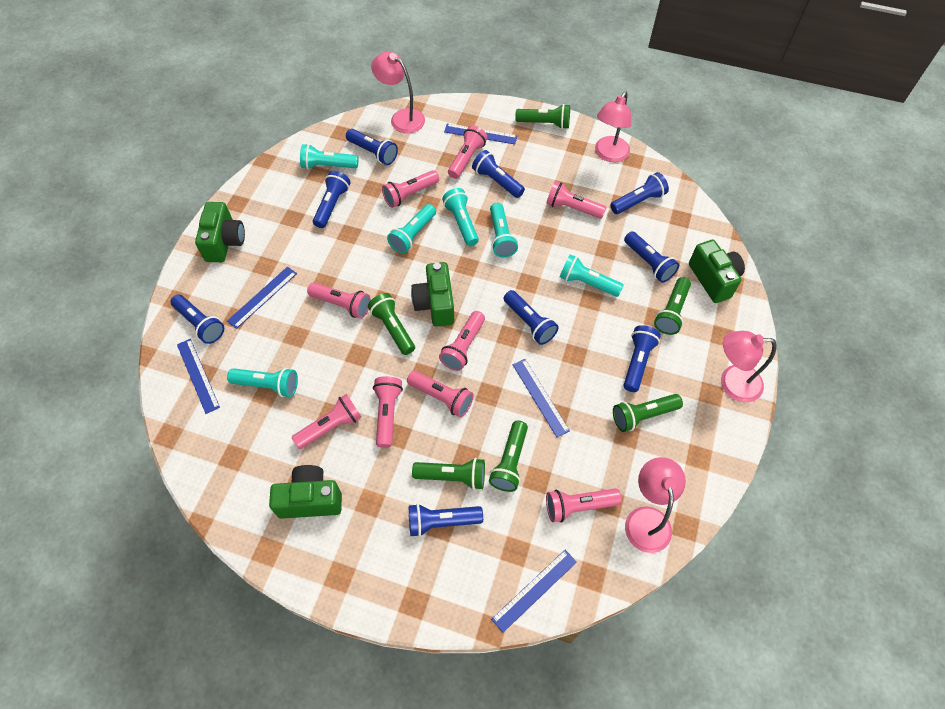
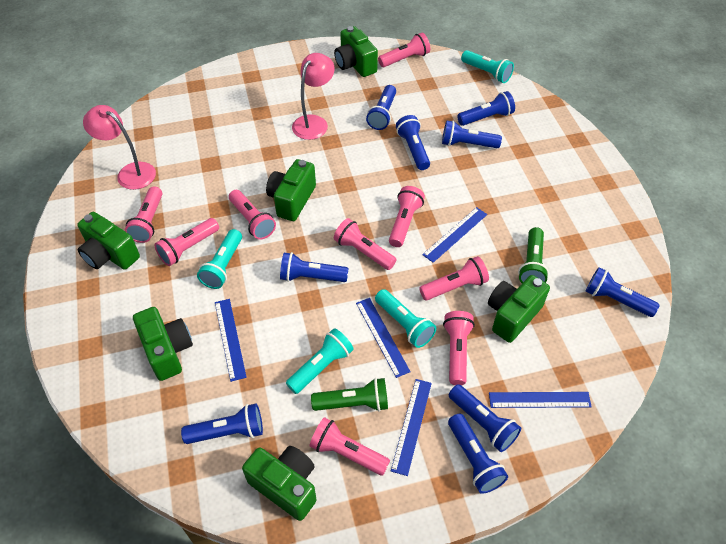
green camera: 4 -> 6
green flashlight: 6 -> 2
pink lamp: 4 -> 2
turquoise flashlight: 6 -> 4

